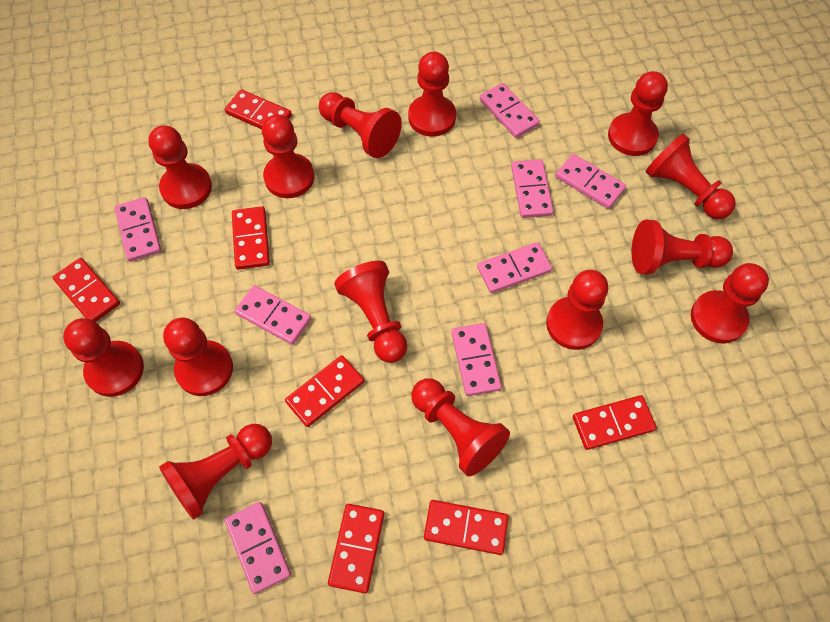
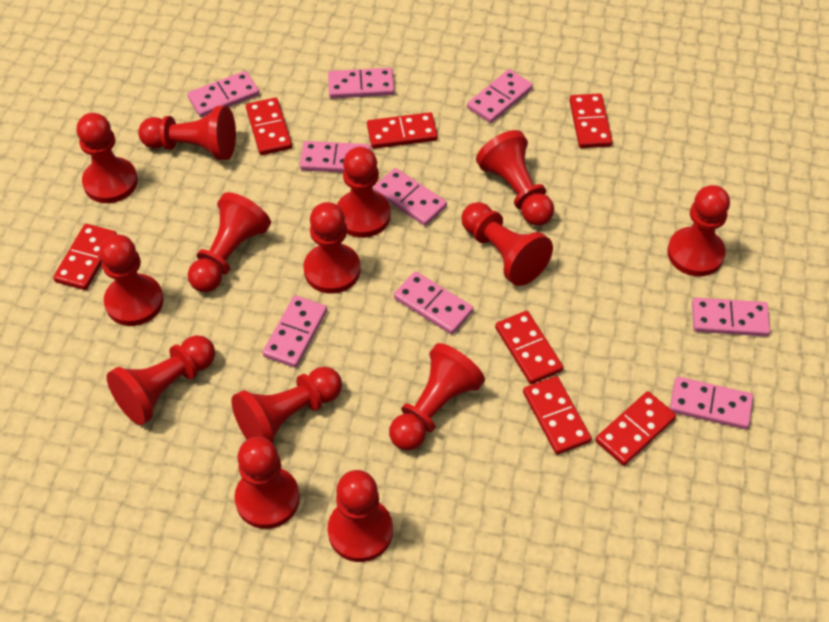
pink domino: 8 -> 9

